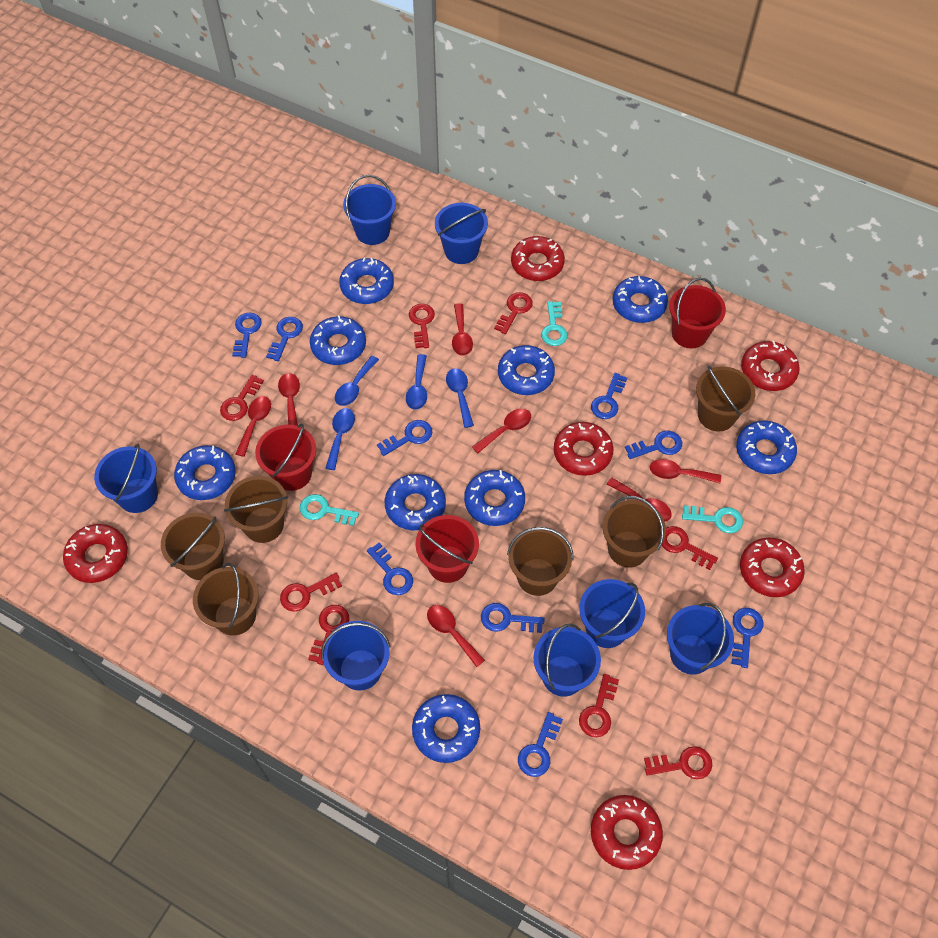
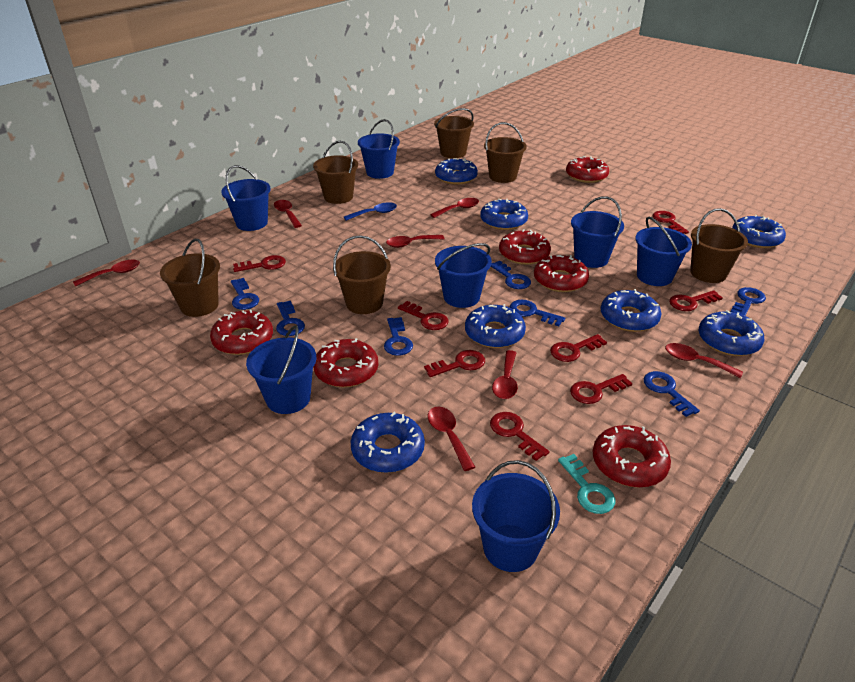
blue donut: 9 -> 7
blue key: 9 -> 7
blue spoon: 4 -> 1
red bucket: 3 -> 0
turquoise key: 3 -> 1

